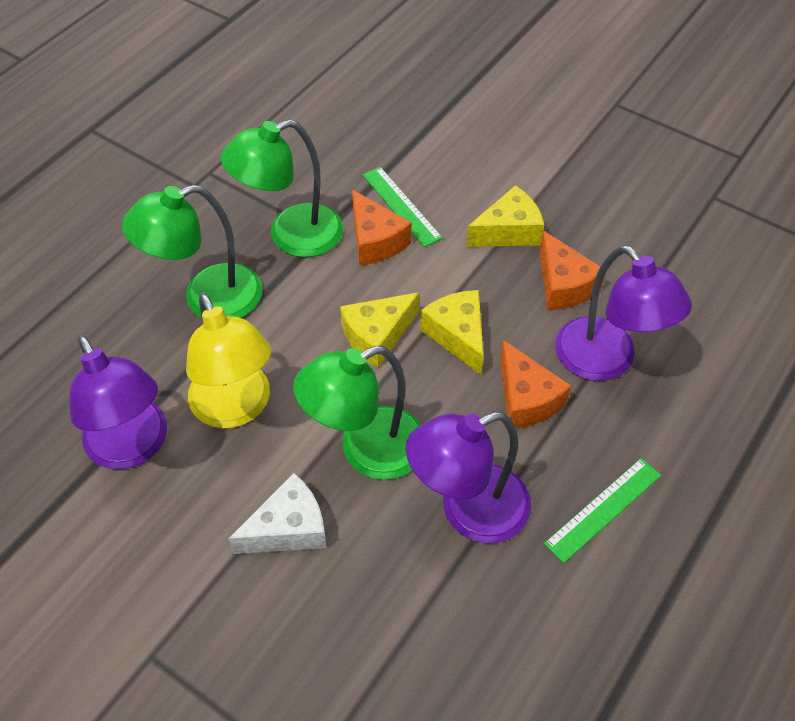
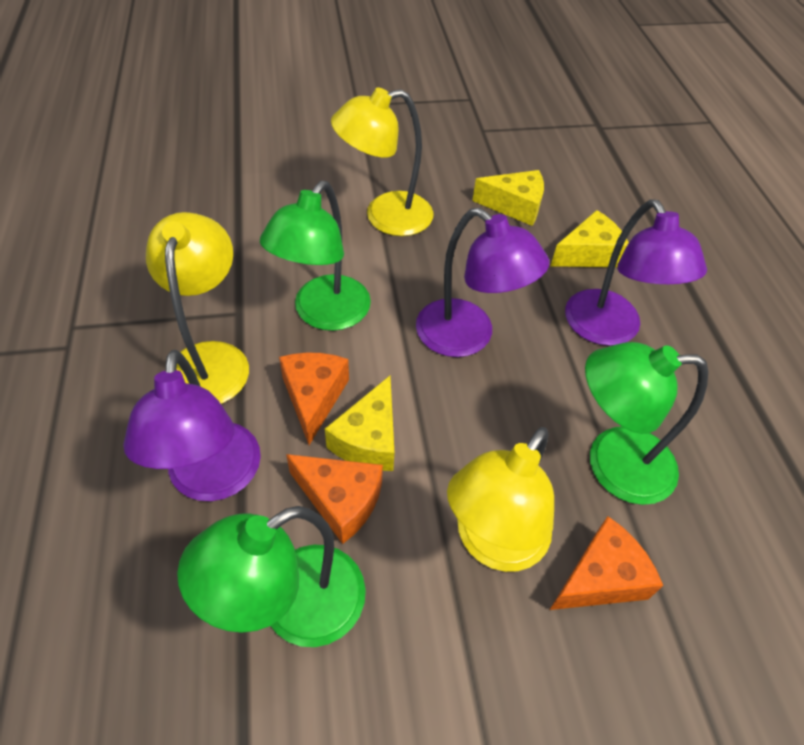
green ruler: 2 -> 0
white cheese: 1 -> 0
yellow lamp: 1 -> 3

